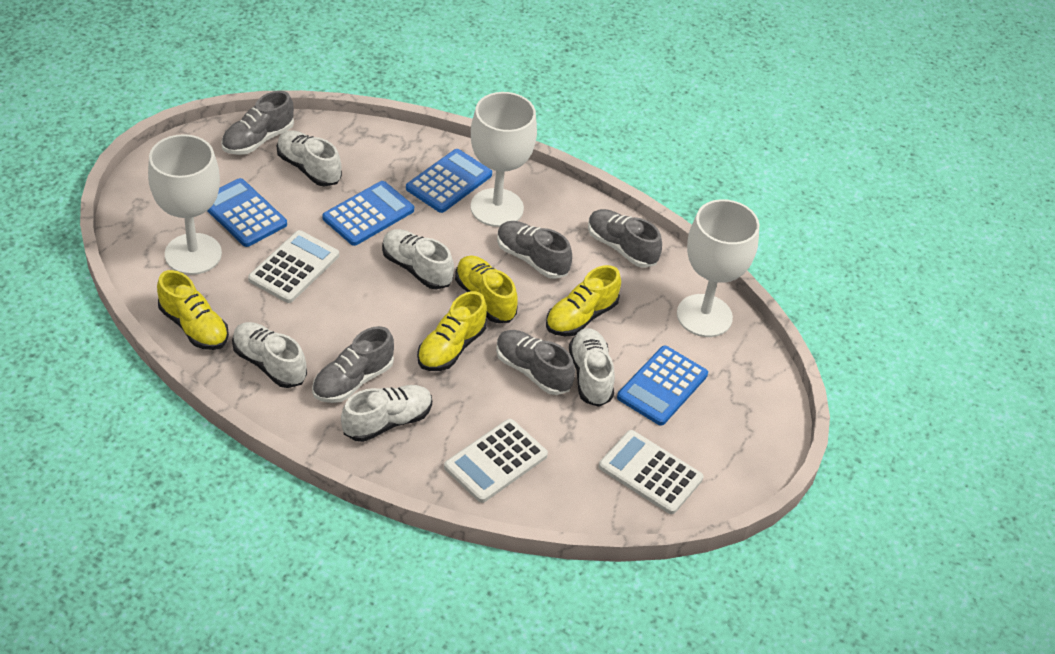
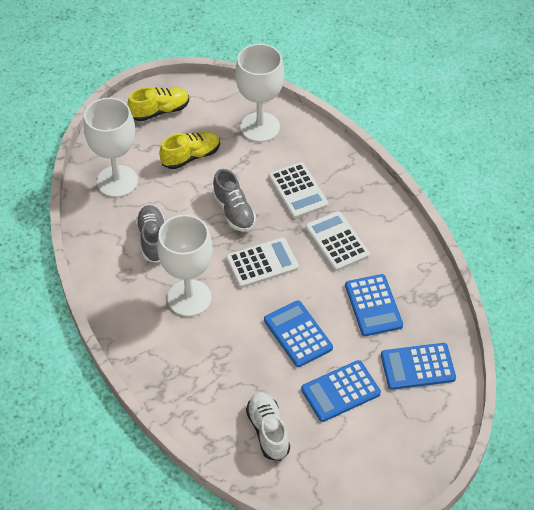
grey shoe: 5 -> 2
white shoe: 5 -> 1
yellow shoe: 4 -> 2

